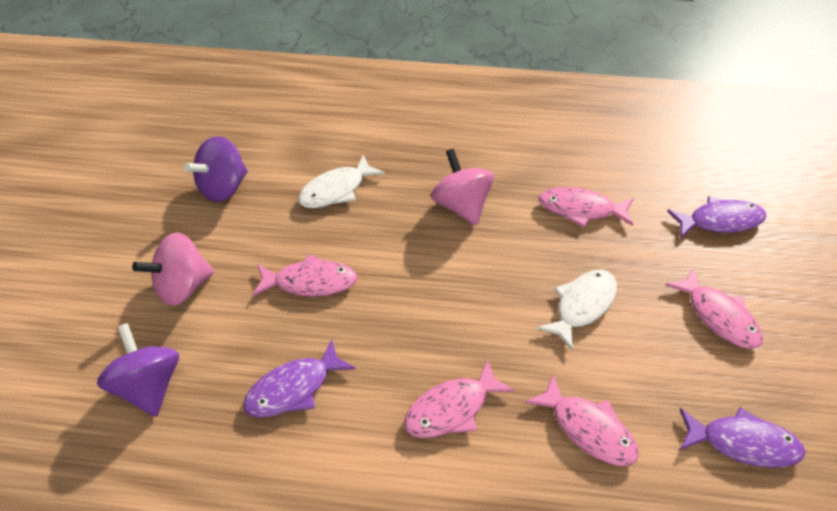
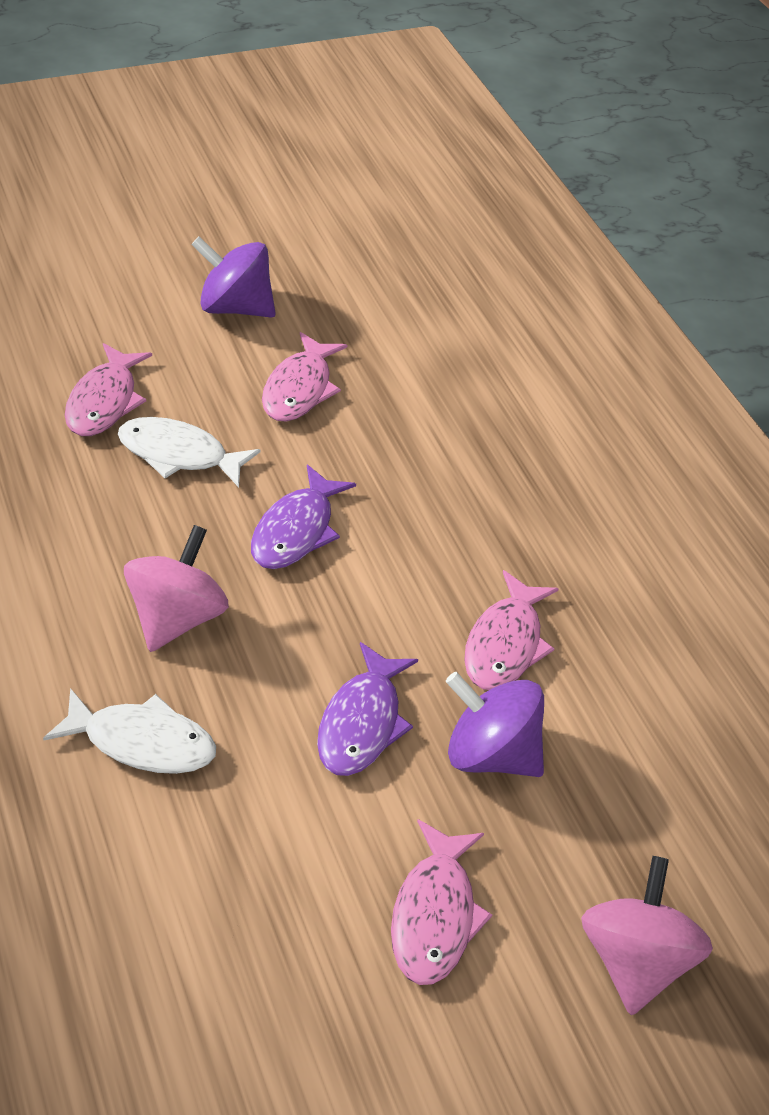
pink fish: 5 -> 4
purple fish: 3 -> 2

